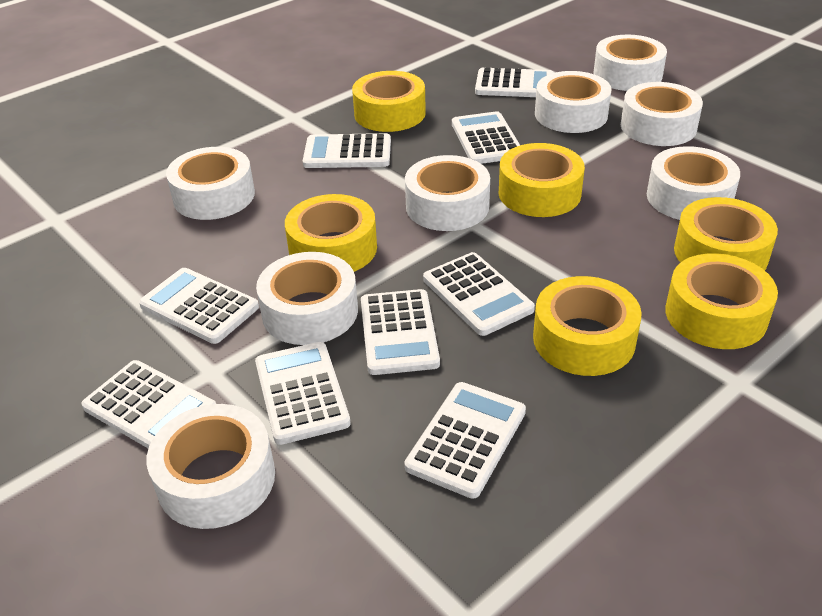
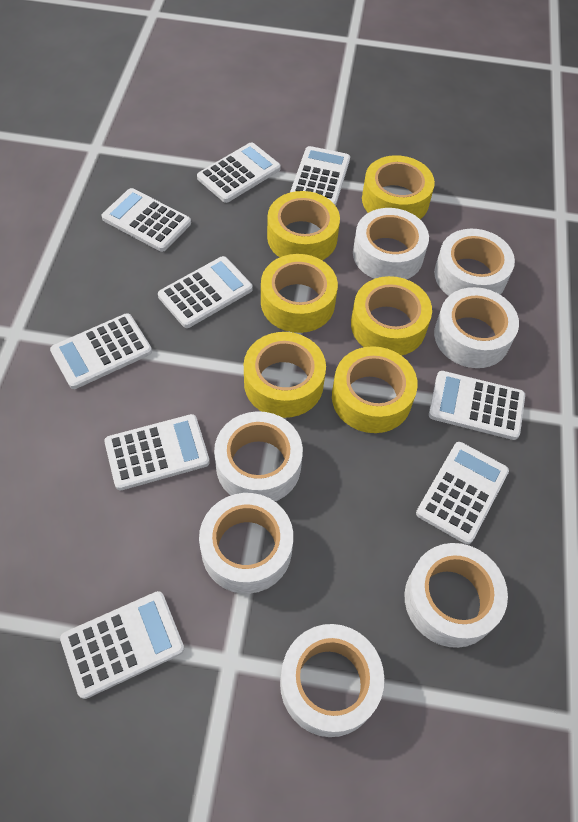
white tape: 8 -> 7

